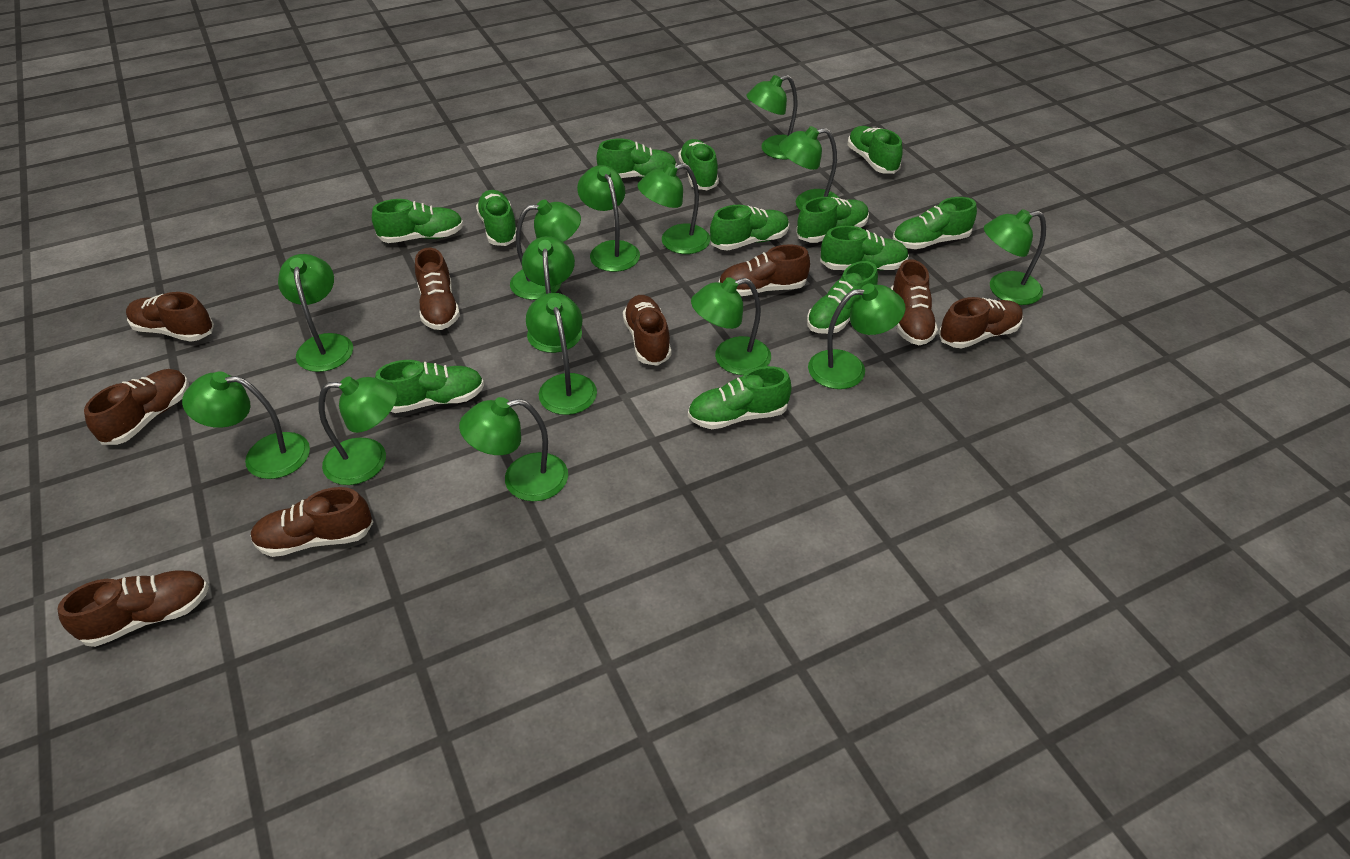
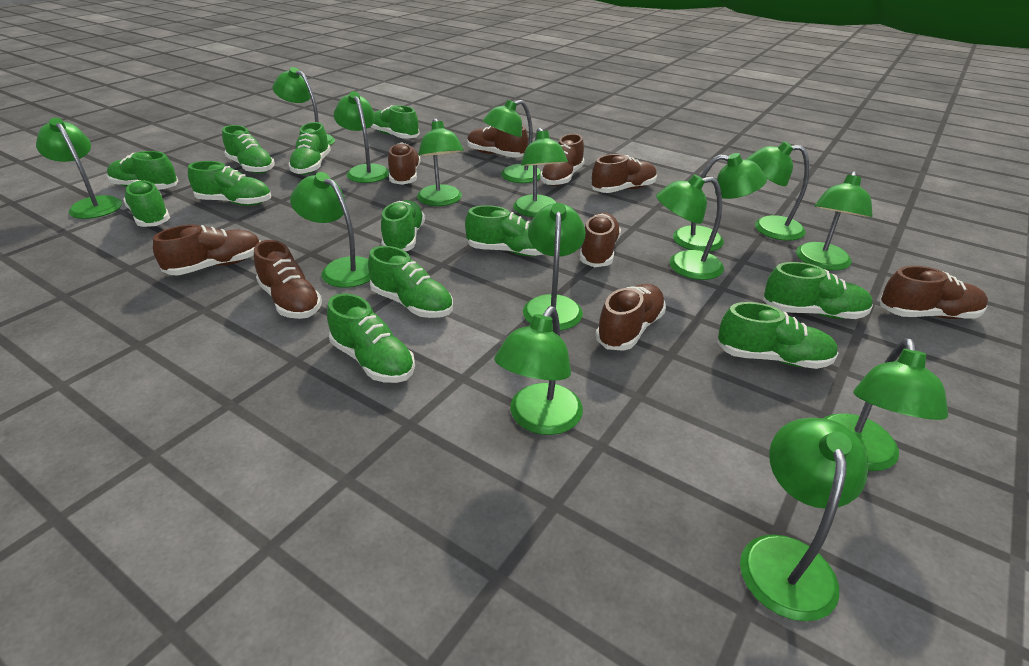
green lamp: 14 -> 15

